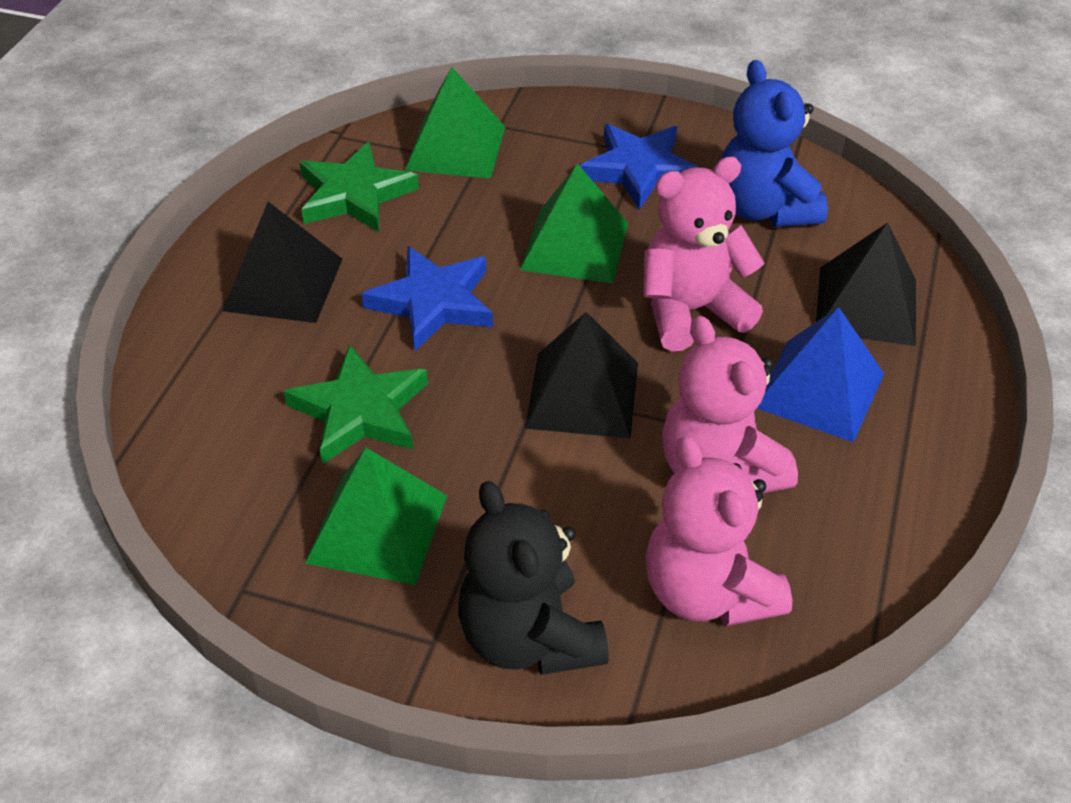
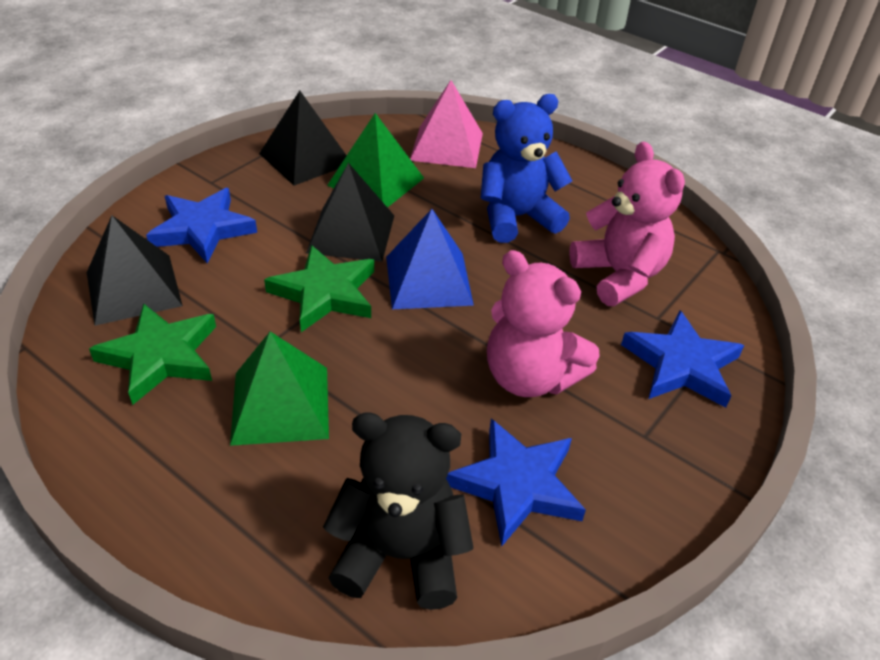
blue star: 2 -> 3
green pyramid: 3 -> 2
pink pyramid: 0 -> 1
pink teddy bear: 3 -> 2

